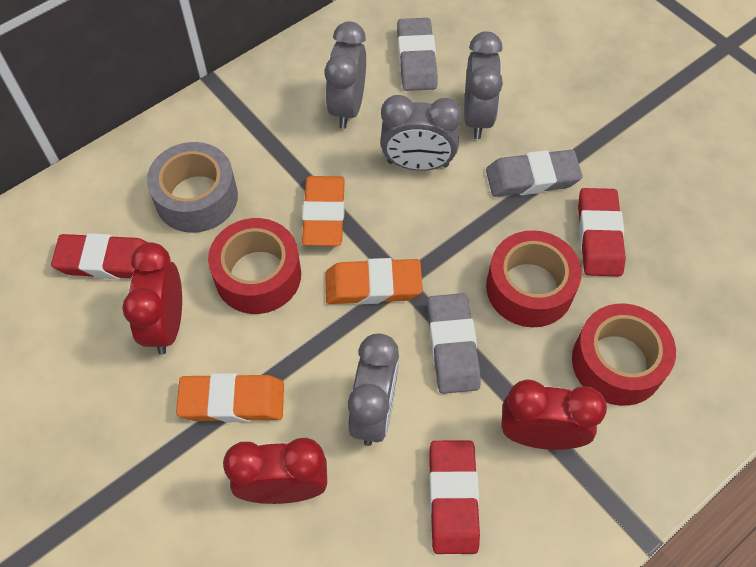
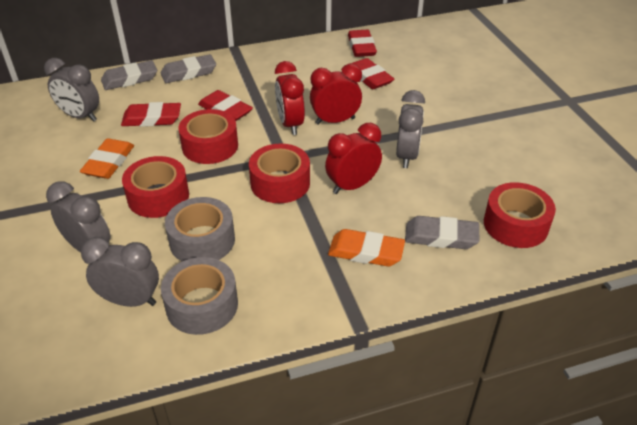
grey tape: 1 -> 2
orange eraser: 3 -> 2
red eraser: 3 -> 4
red tape: 3 -> 4

